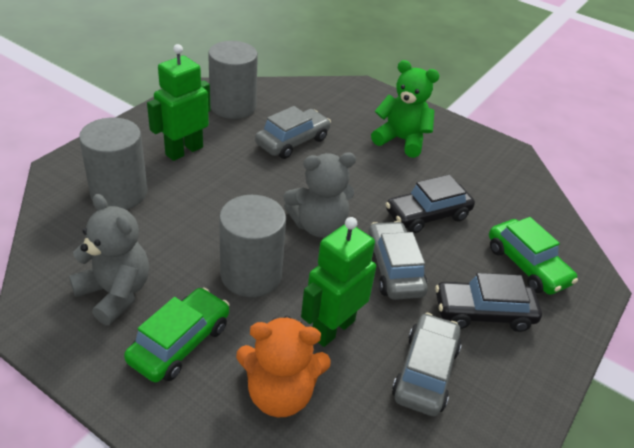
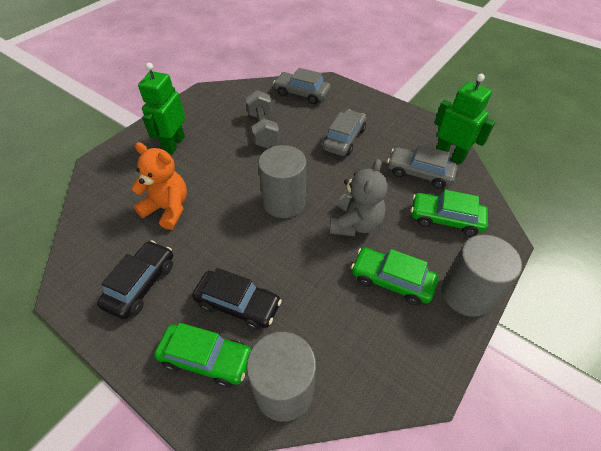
green car: 2 -> 3
green teddy bear: 1 -> 0
grey dumbbell: 0 -> 1
grey teddy bear: 2 -> 1

